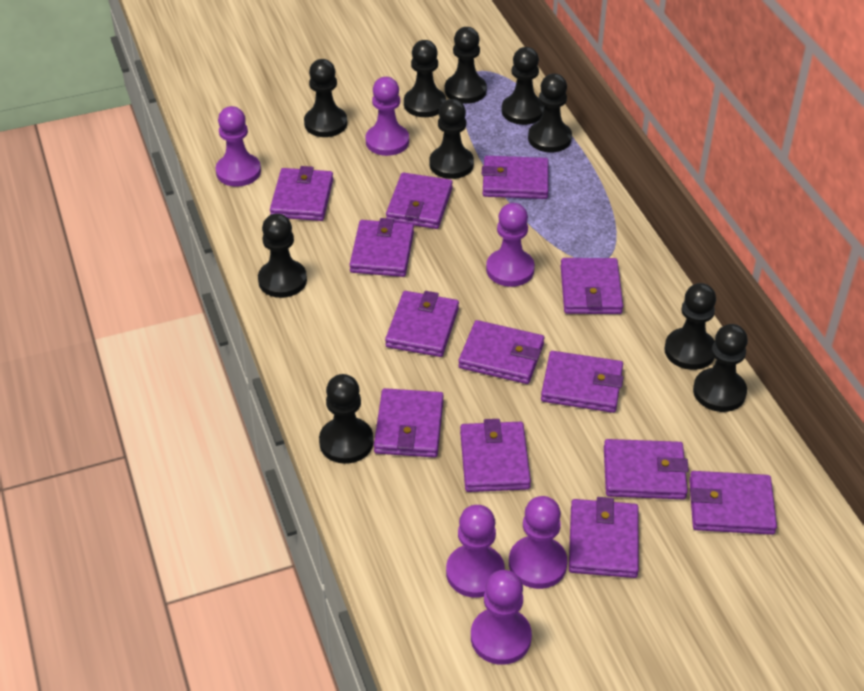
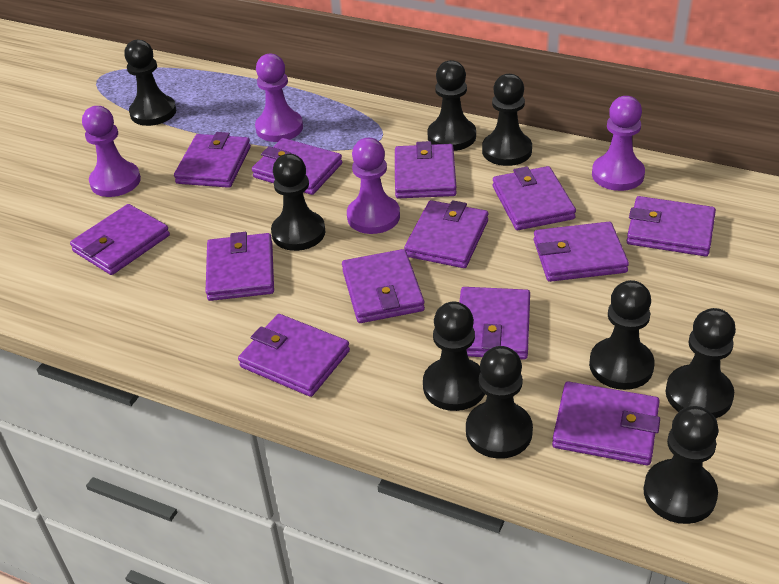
black pawn: 10 -> 9
purple pawn: 6 -> 4

